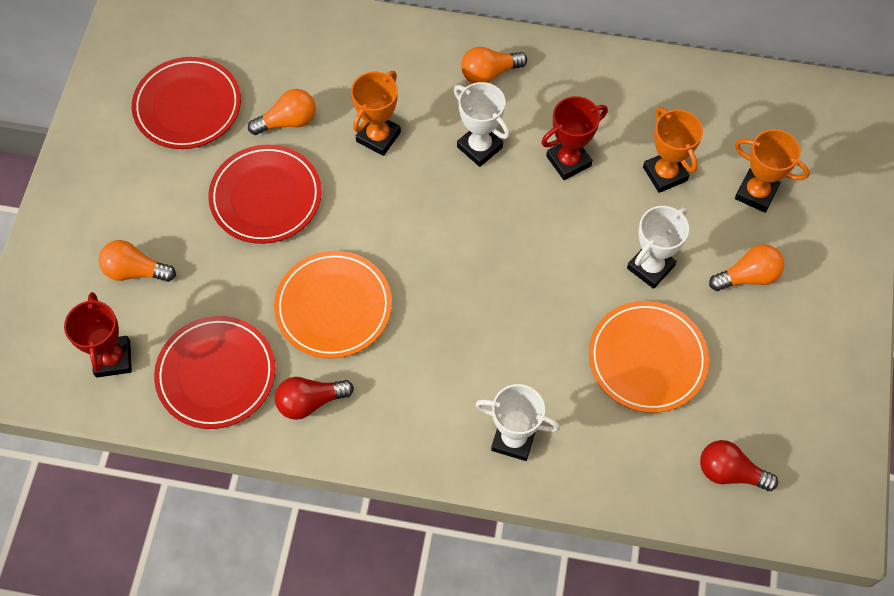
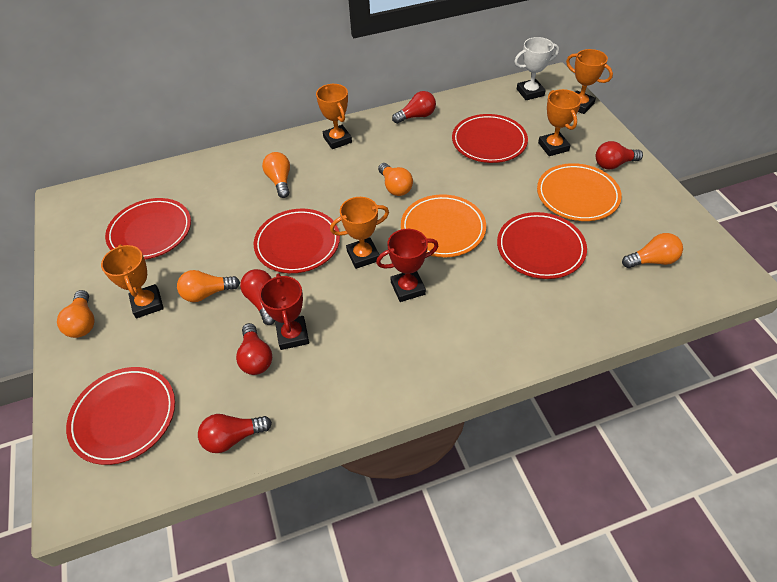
orange light bulb: 4 -> 5
orange trophy: 3 -> 5
red light bulb: 2 -> 5
red plate: 3 -> 5
white trophy: 3 -> 1

